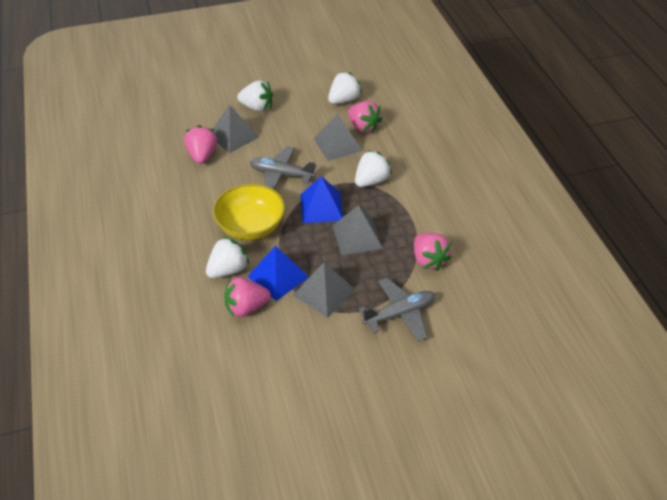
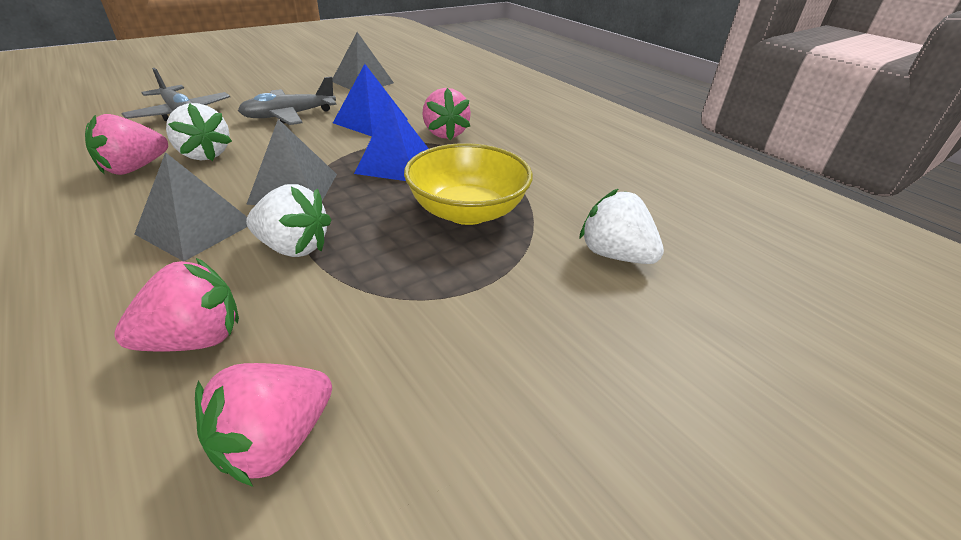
grey pyramid: 4 -> 3
white strawberry: 4 -> 3

